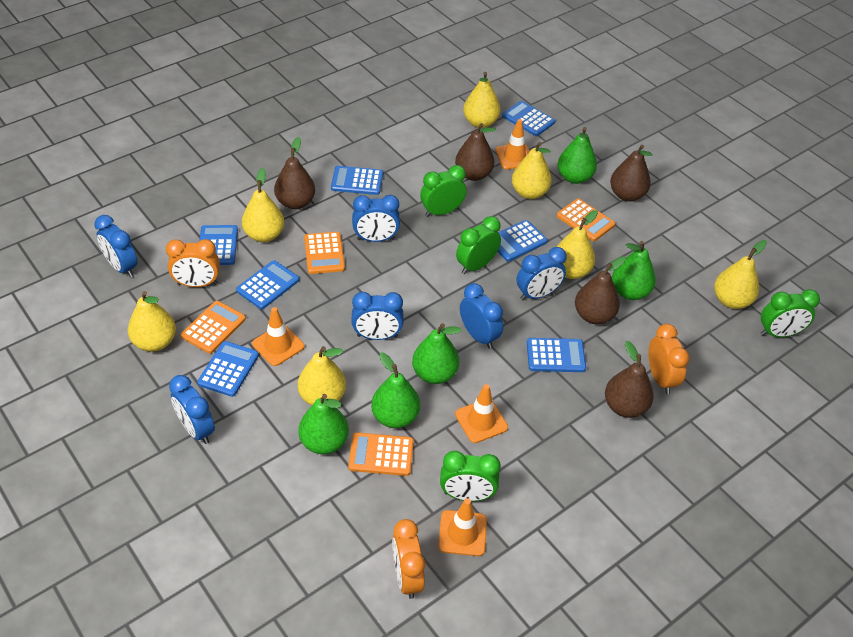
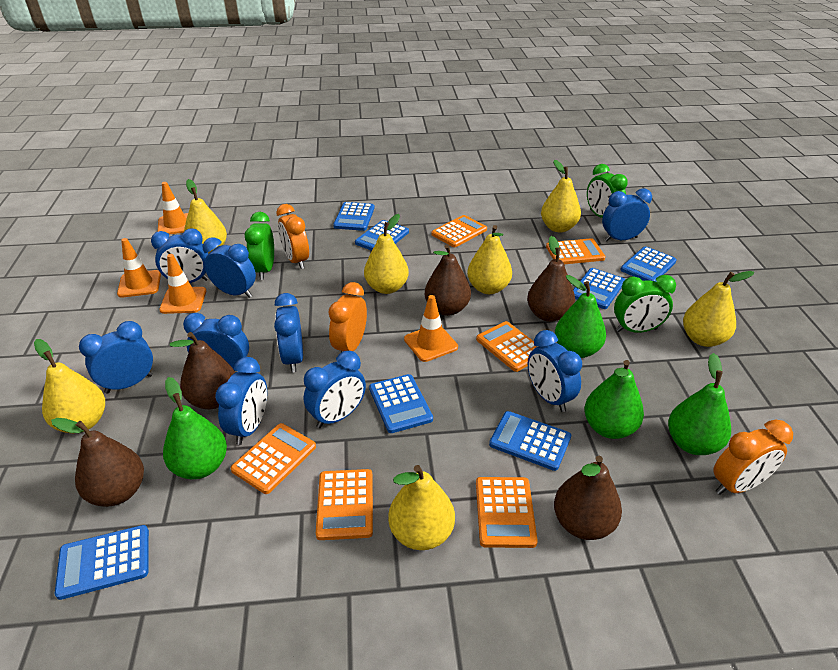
blue clock: 6 -> 9
green clock: 4 -> 3
green pear: 5 -> 4
orange calculator: 4 -> 6

